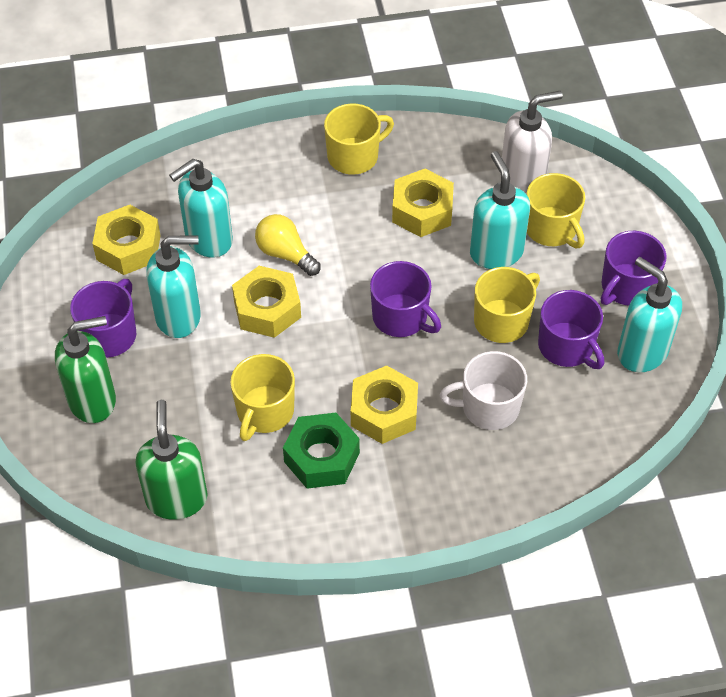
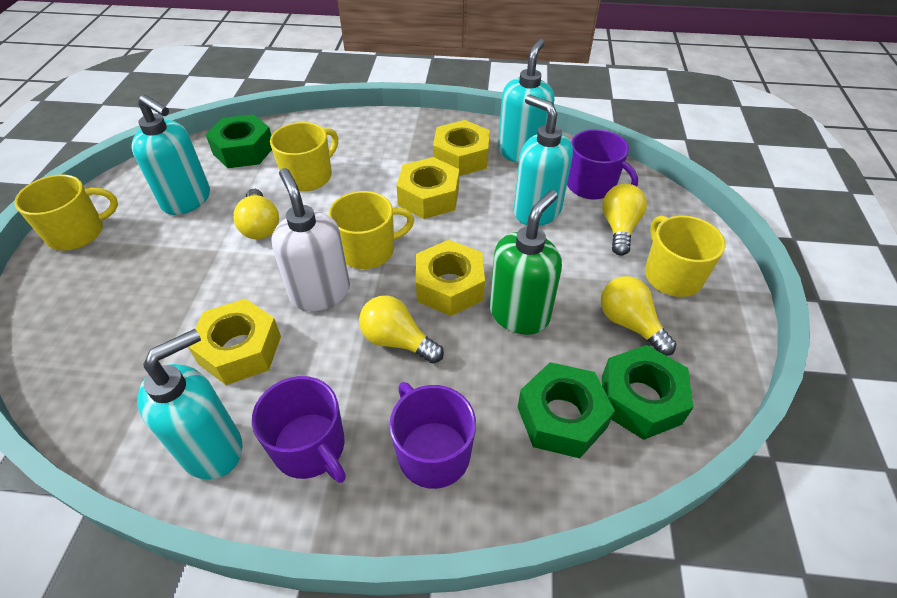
green nut: 1 -> 3
green soap dispenser: 2 -> 1
purple mug: 4 -> 3
white mug: 1 -> 0
yellow light bulb: 1 -> 4

